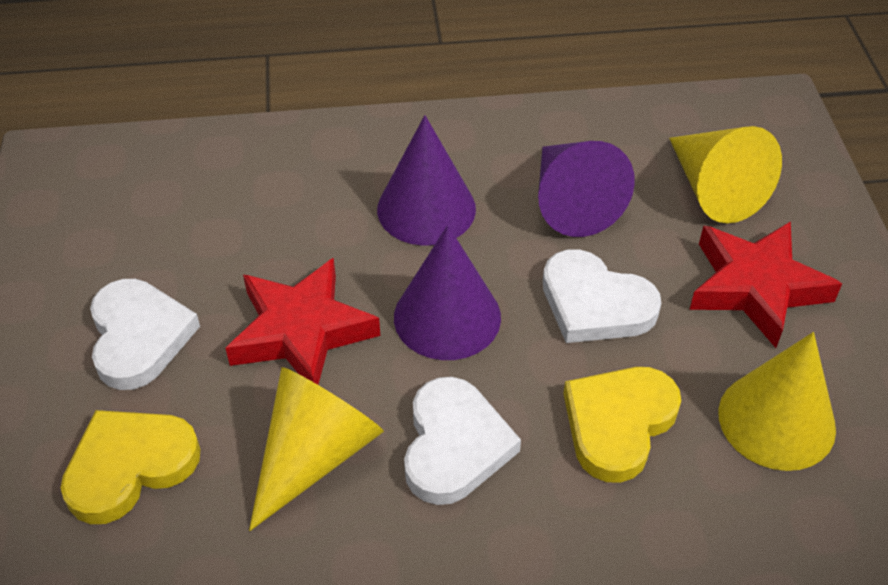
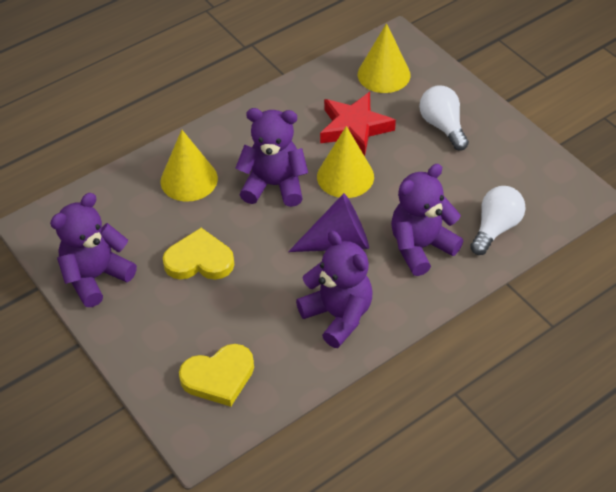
purple cone: 3 -> 1
purple teddy bear: 0 -> 4
red star: 2 -> 1
white heart: 3 -> 0
white light bulb: 0 -> 2

